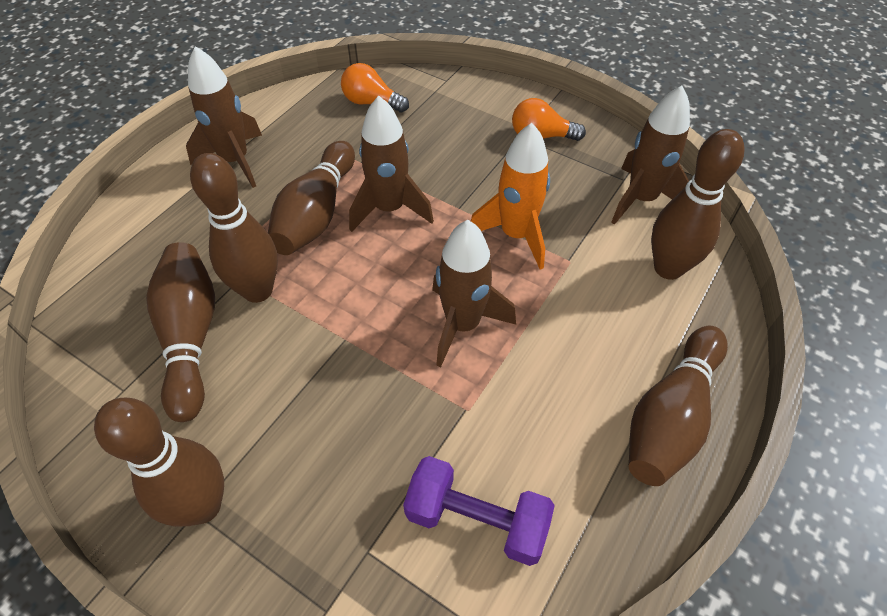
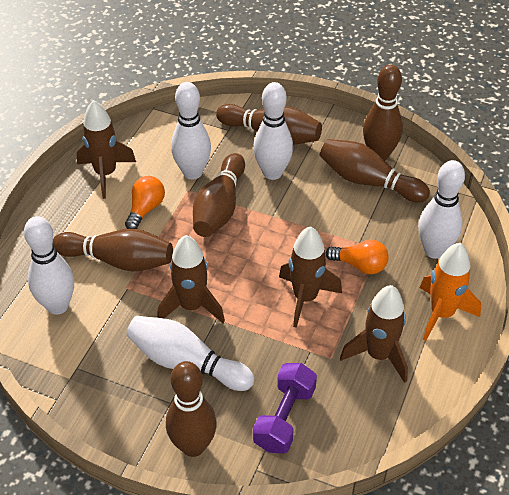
white bowling pin: 0 -> 5

